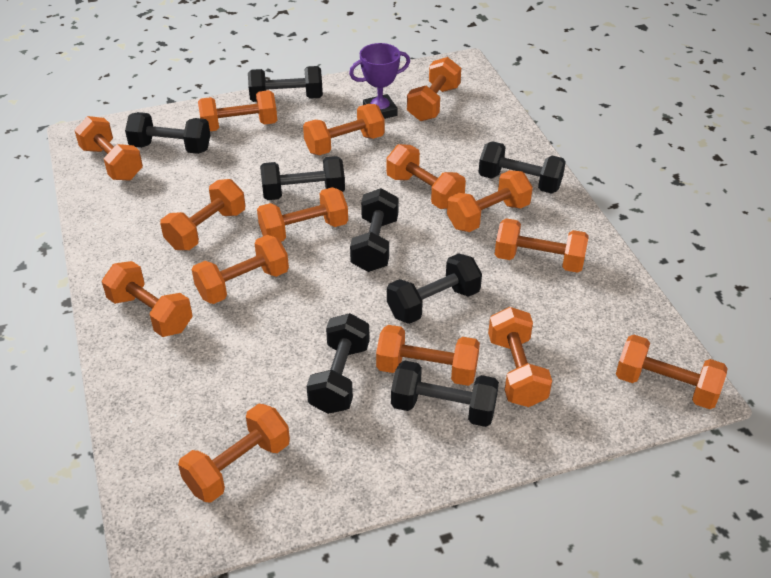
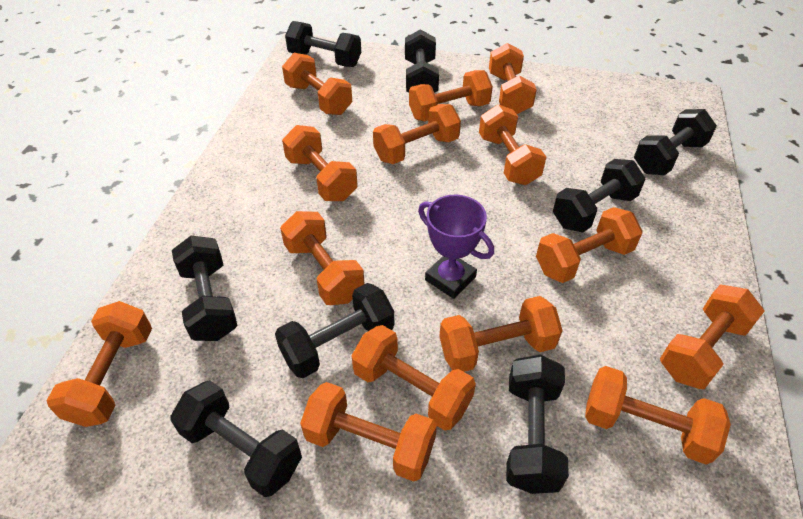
orange dumbbell: 15 -> 14

